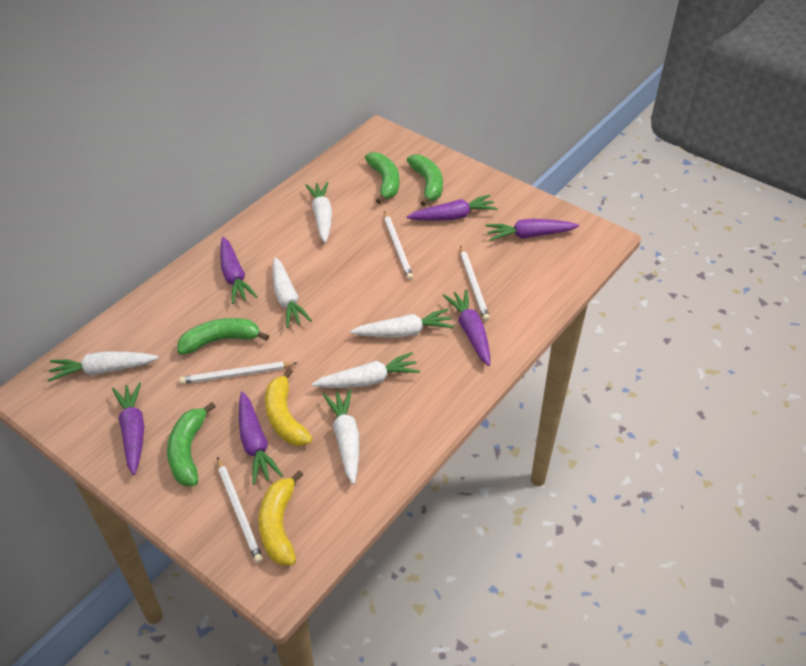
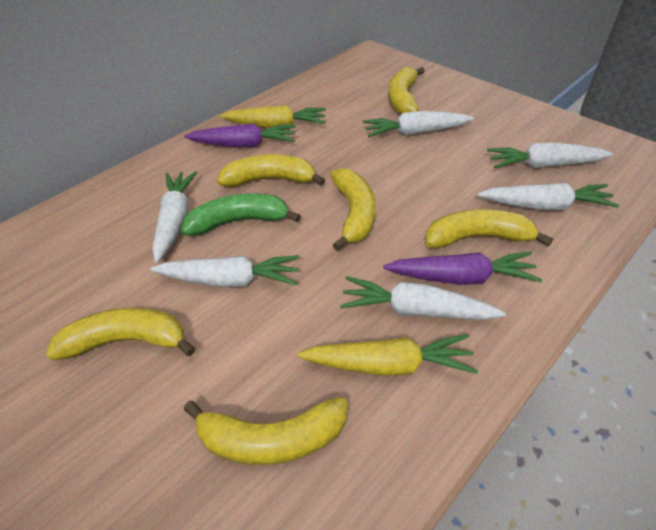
green banana: 4 -> 1
purple carrot: 6 -> 2
white pencil: 4 -> 0
yellow banana: 2 -> 6
yellow carrot: 0 -> 2

